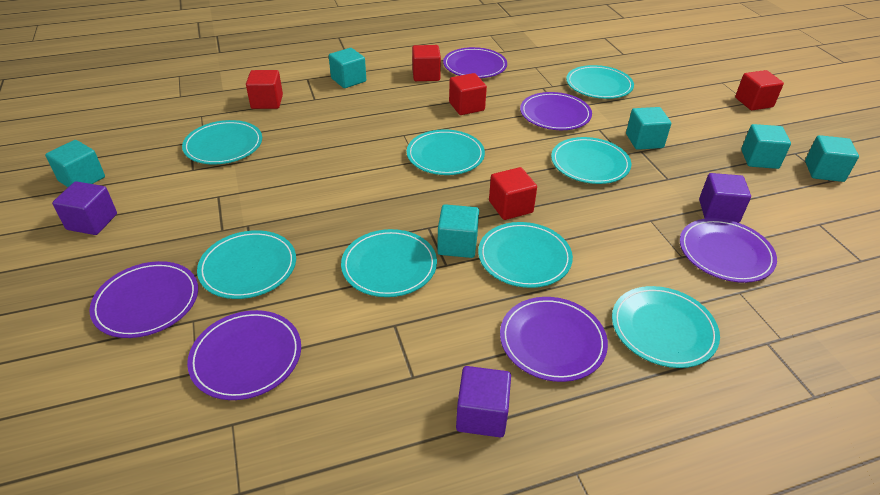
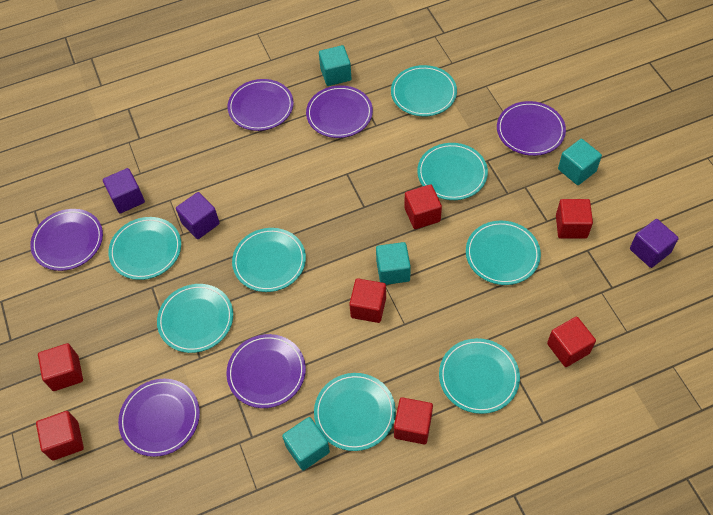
red cube: 5 -> 7
turquoise cube: 6 -> 4

